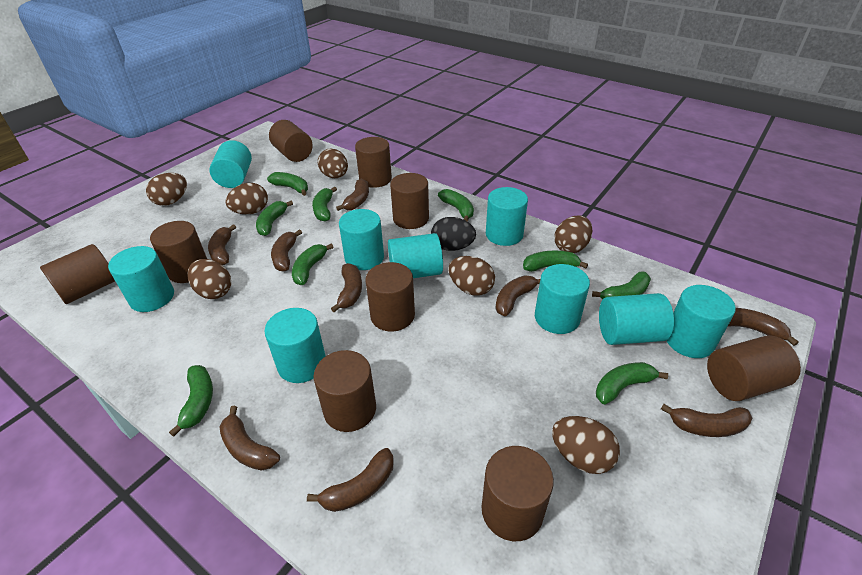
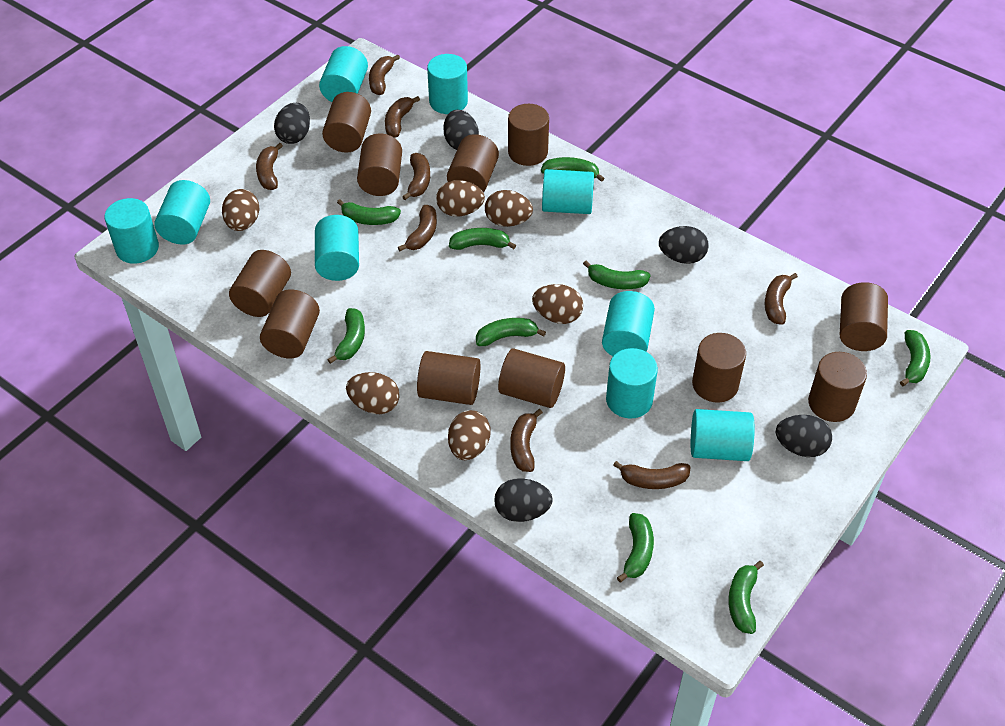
black egg: 1 -> 5
brown banana: 9 -> 8
brown cylinder: 9 -> 11
brown egg: 7 -> 6

